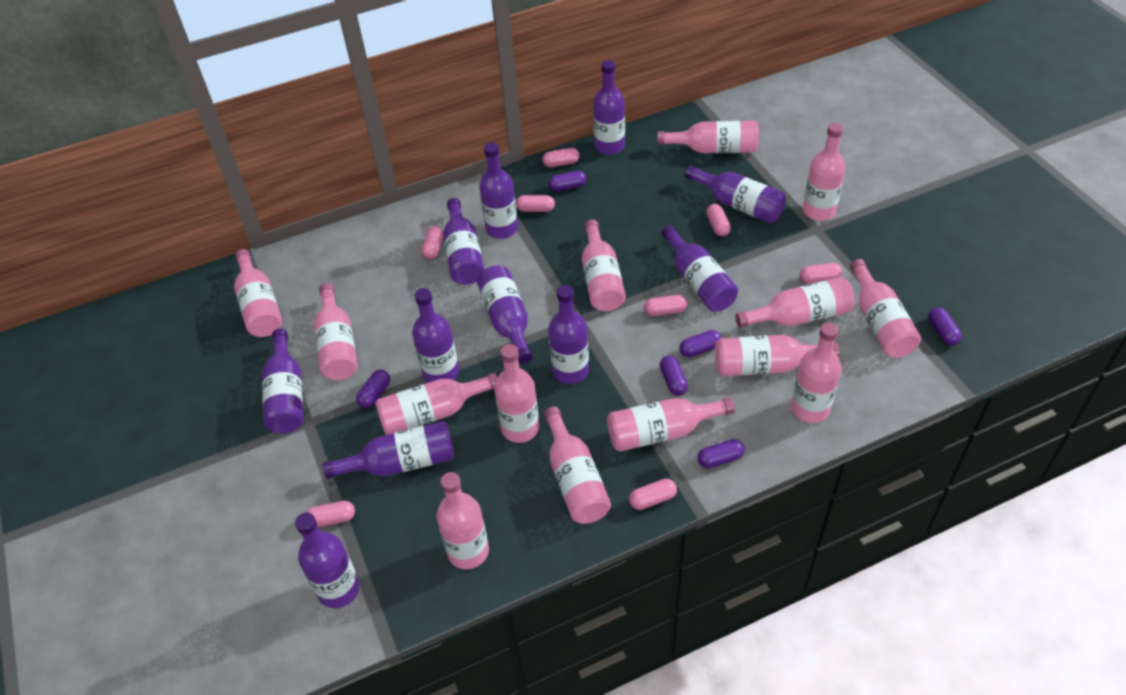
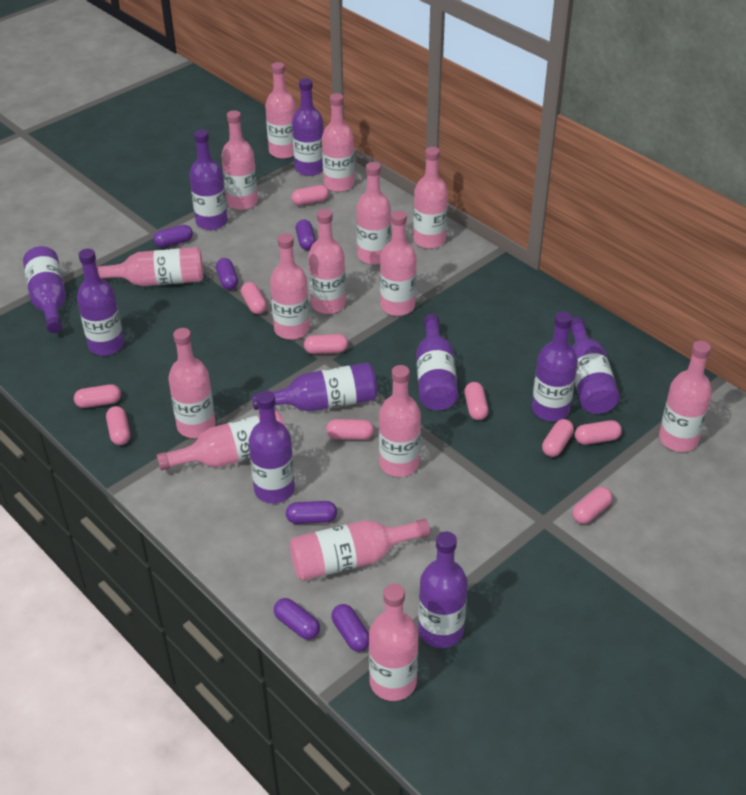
pink bottle: 14 -> 15
pink capsule: 8 -> 10
purple bottle: 11 -> 10

